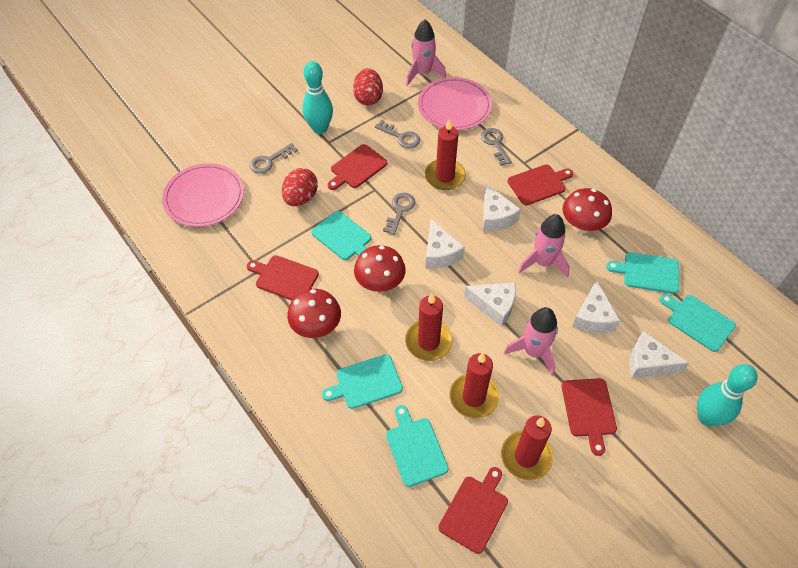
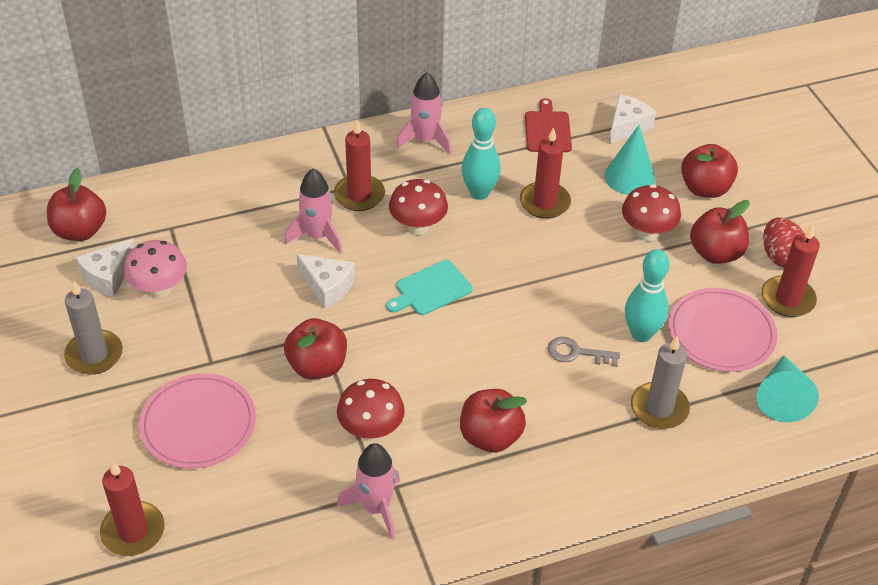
grey candle: 0 -> 2
grey key: 4 -> 1
pink mushroom: 0 -> 1
red apple: 0 -> 5
red cutting board: 5 -> 1
red egg: 2 -> 1
turquoise cone: 0 -> 2
turquoise cutting board: 5 -> 1
white cheese: 5 -> 3

